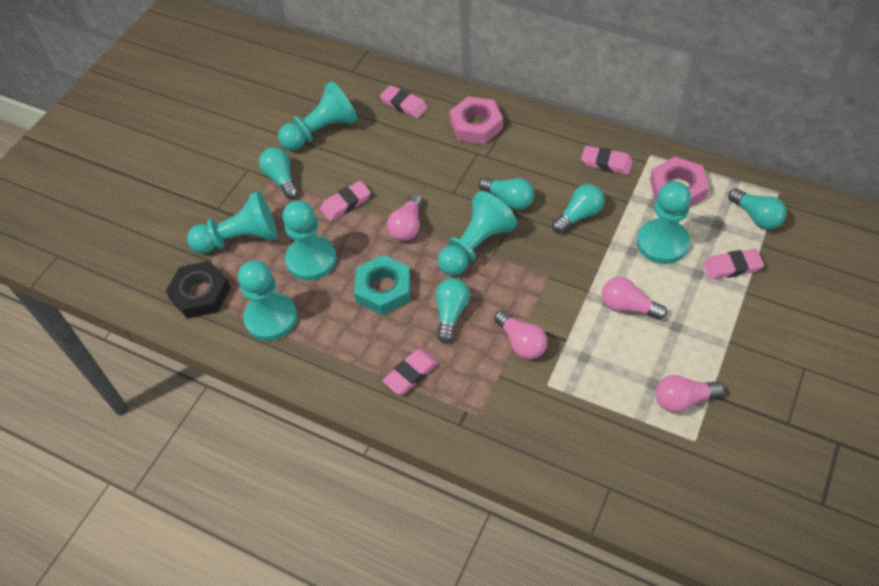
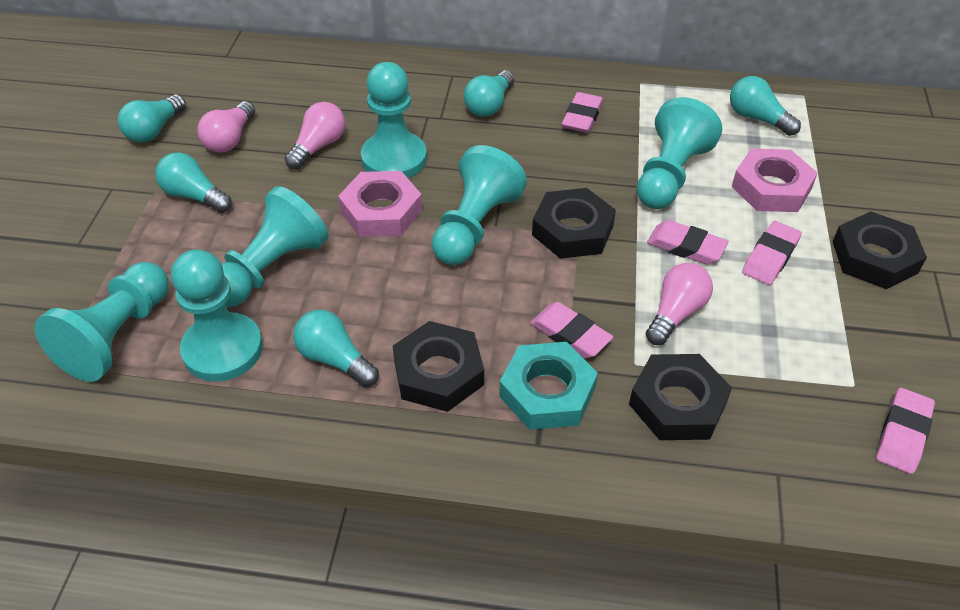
black nut: 1 -> 4
pink light bulb: 4 -> 3

